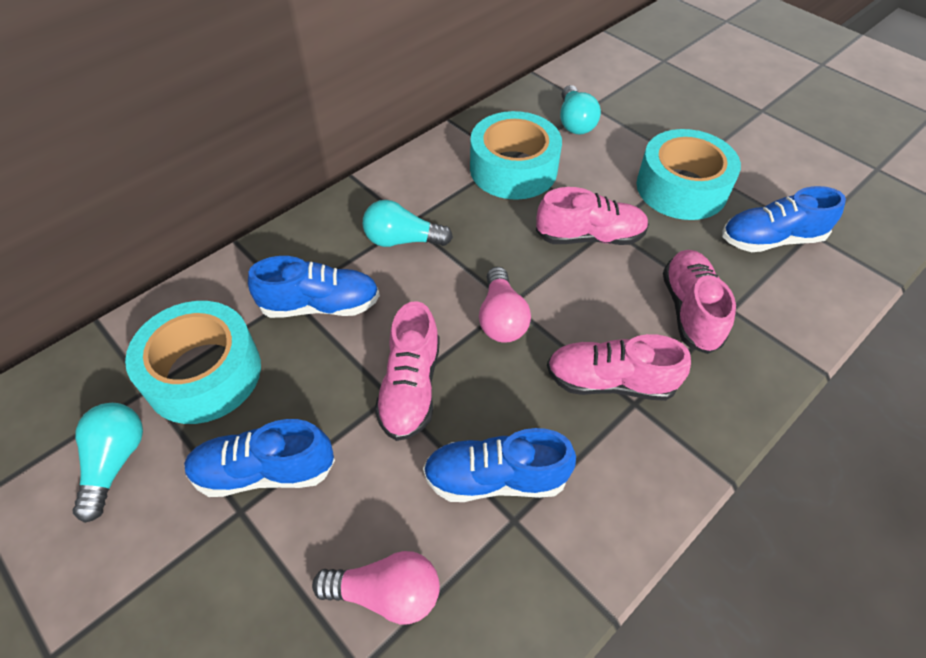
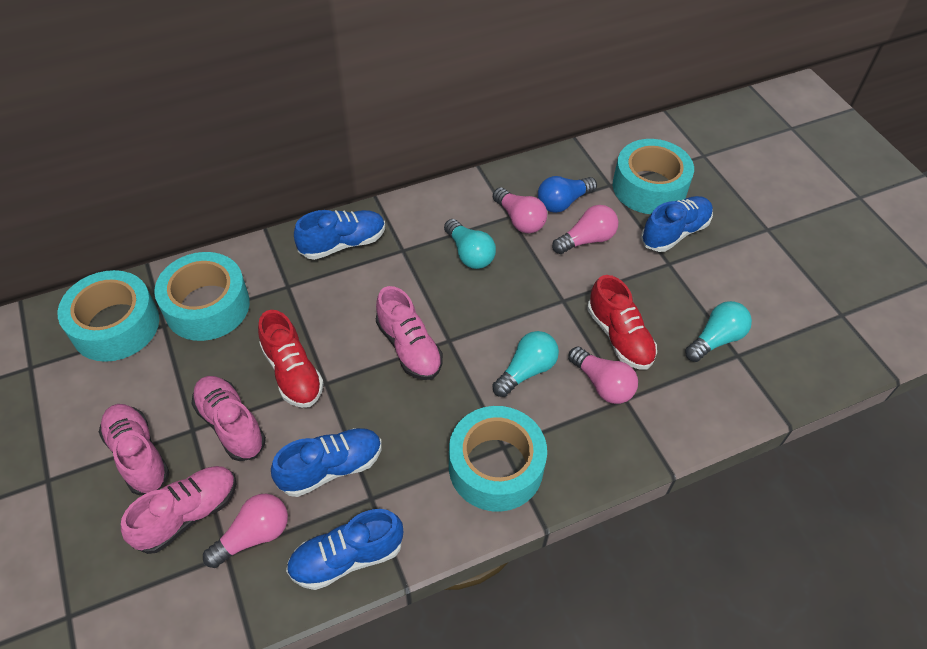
blue light bulb: 0 -> 1
pink light bulb: 2 -> 4
red shoe: 0 -> 2
turquoise tape: 3 -> 4

